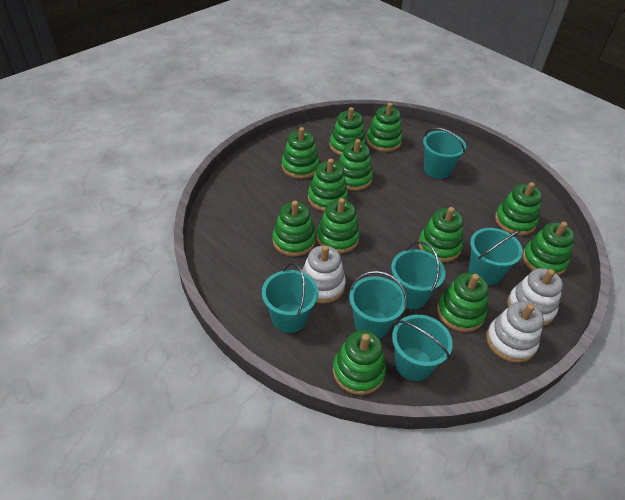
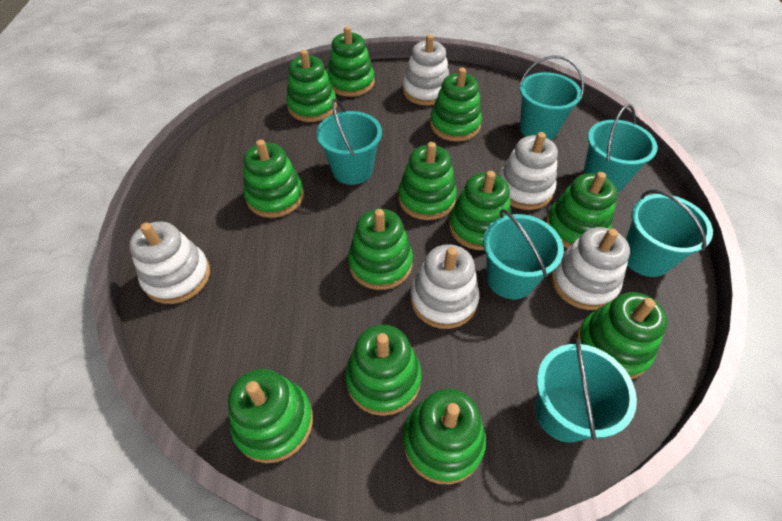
white stacking toy: 3 -> 5

